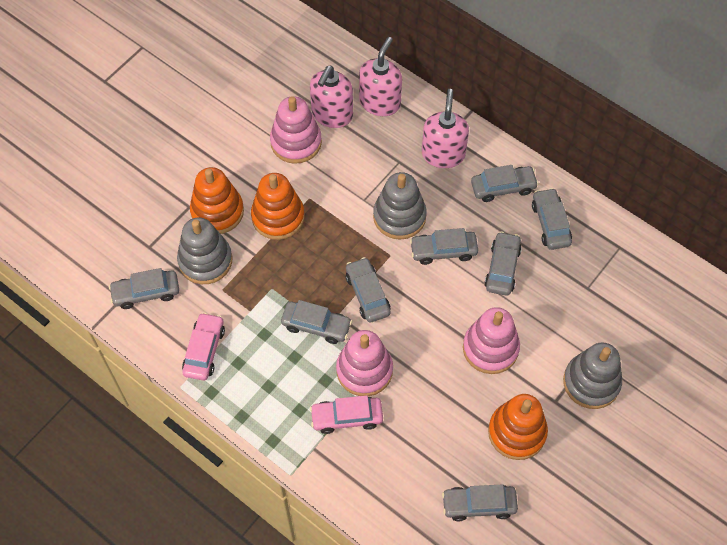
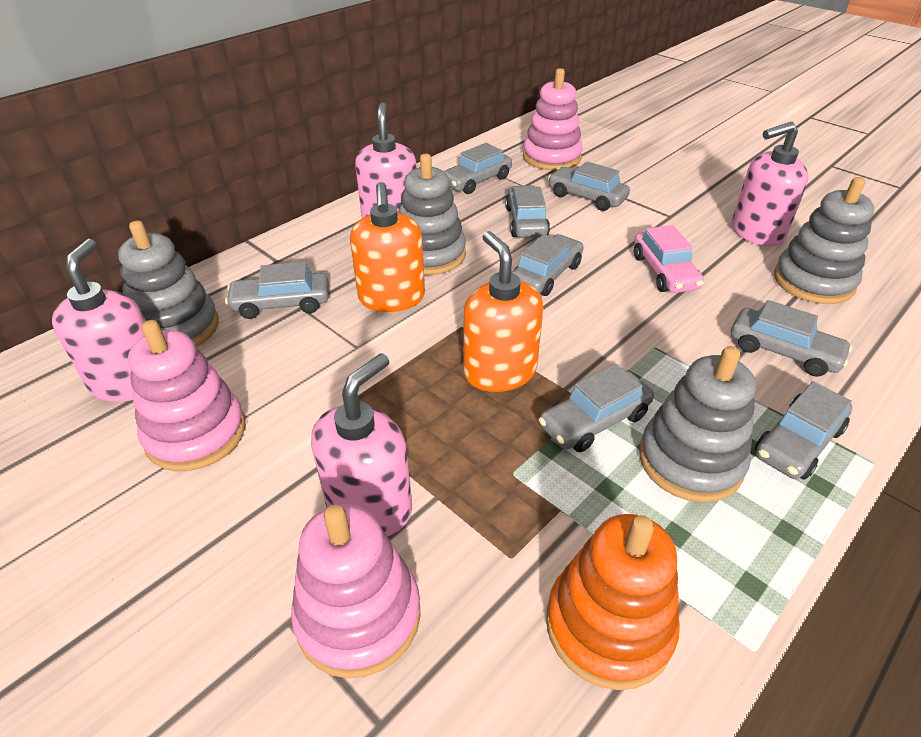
grey stacking toy: 3 -> 4
orange soap dispenser: 0 -> 2
orange stacking toy: 3 -> 1
pink car: 2 -> 1
pink soap dispenser: 3 -> 4

